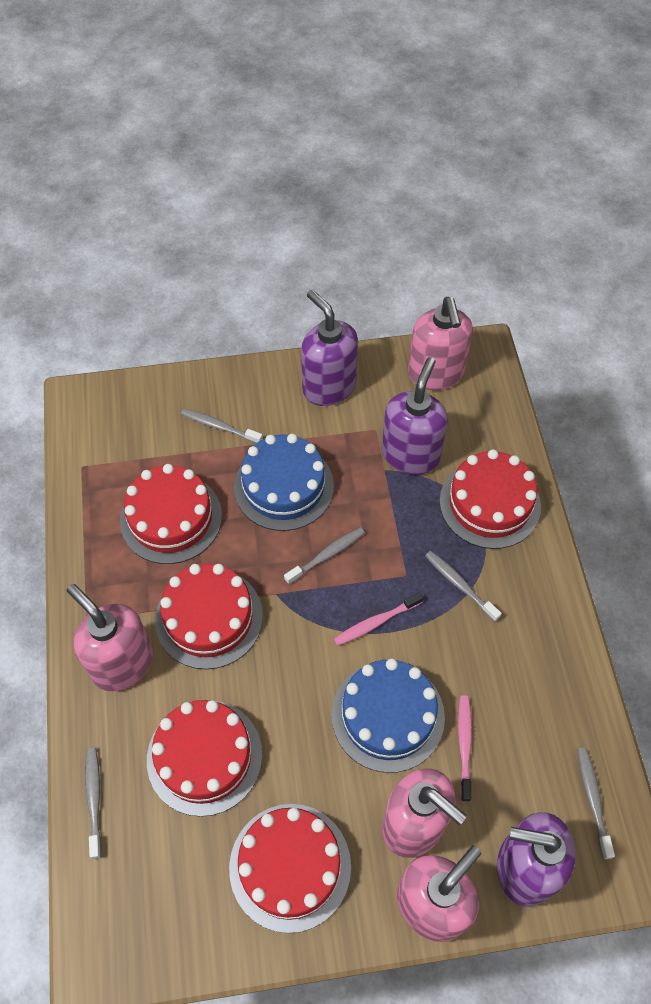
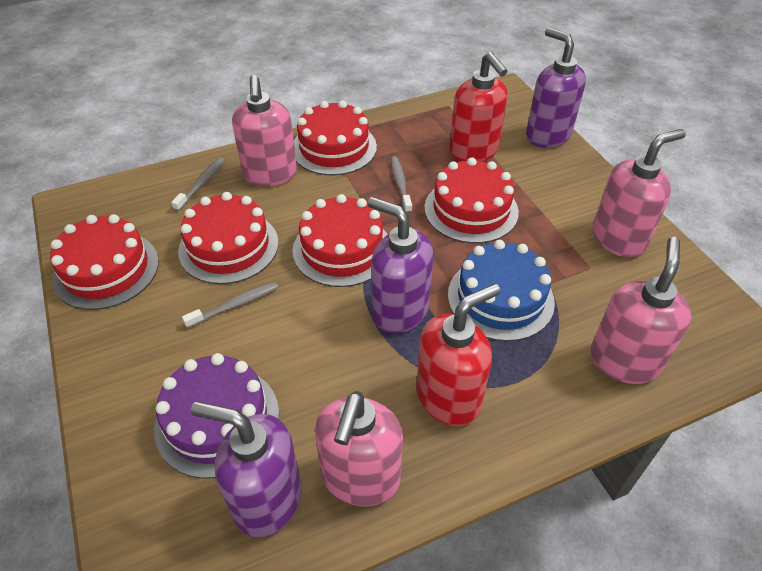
blue cake: 2 -> 1
grey toothbrush: 5 -> 3
pink toothbrush: 2 -> 0
purple cake: 0 -> 1
red soap dispenser: 0 -> 2

